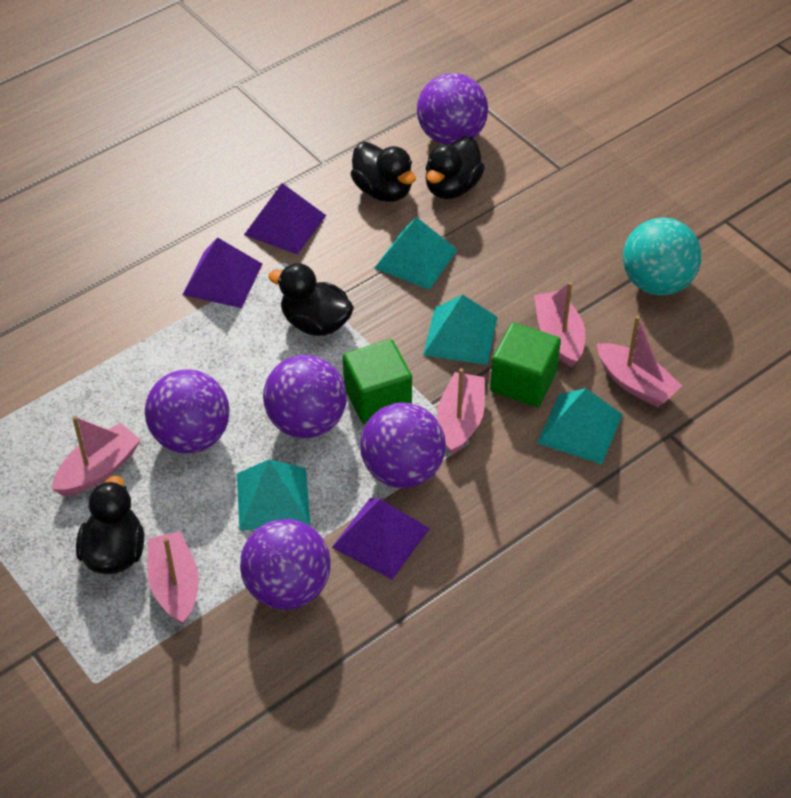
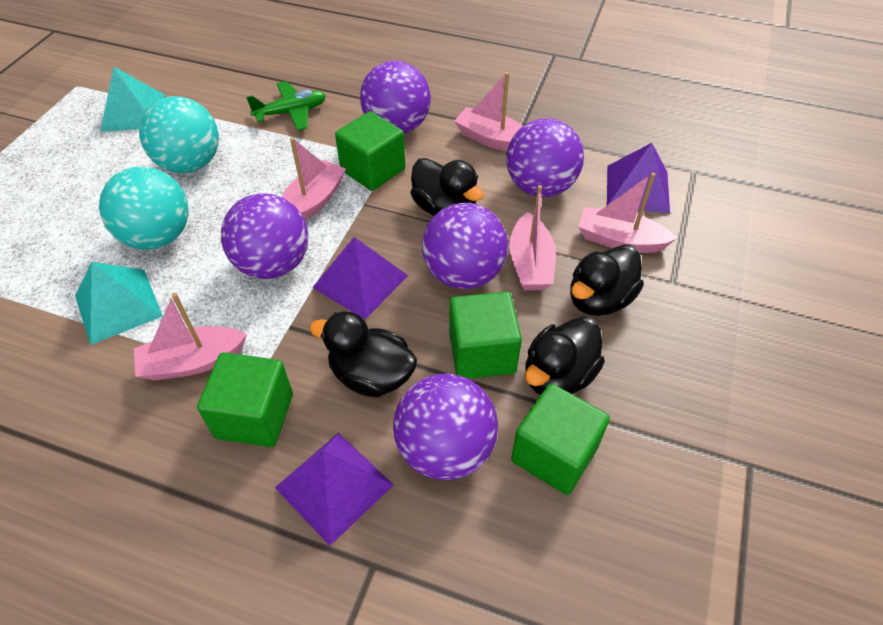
green cube: 2 -> 4
green plane: 0 -> 1
turquoise ball: 1 -> 2
turquoise pyramid: 4 -> 2

